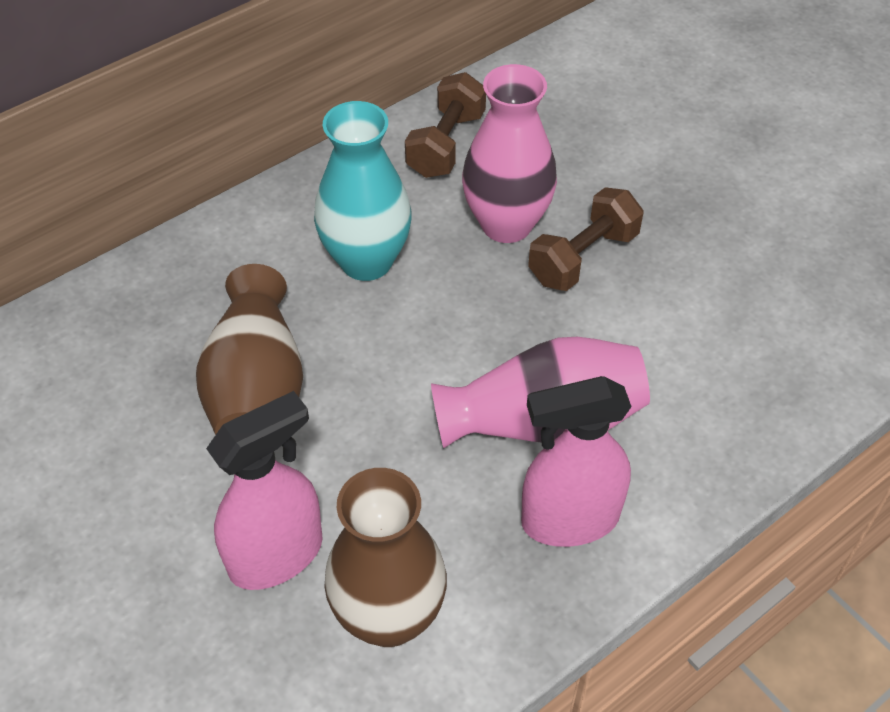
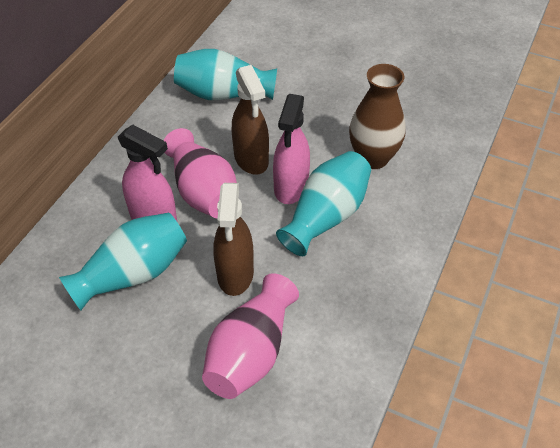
brown dumbbell: 2 -> 0
brown spray bottle: 0 -> 2
brown vase: 2 -> 1
turquoise vase: 1 -> 3

